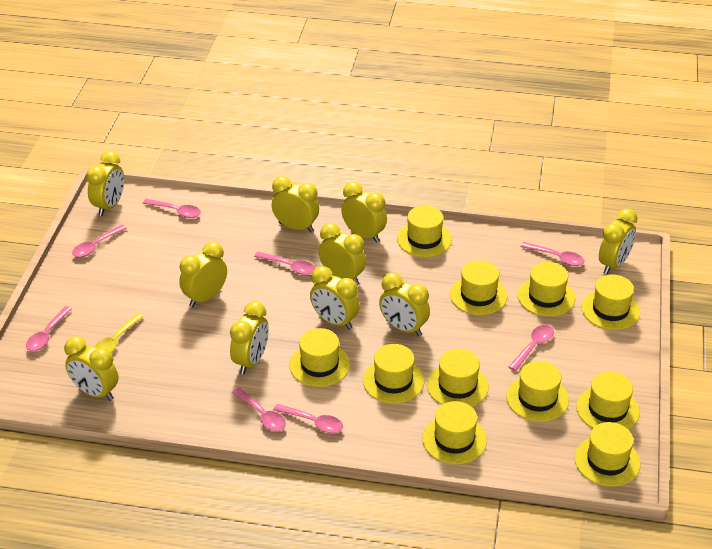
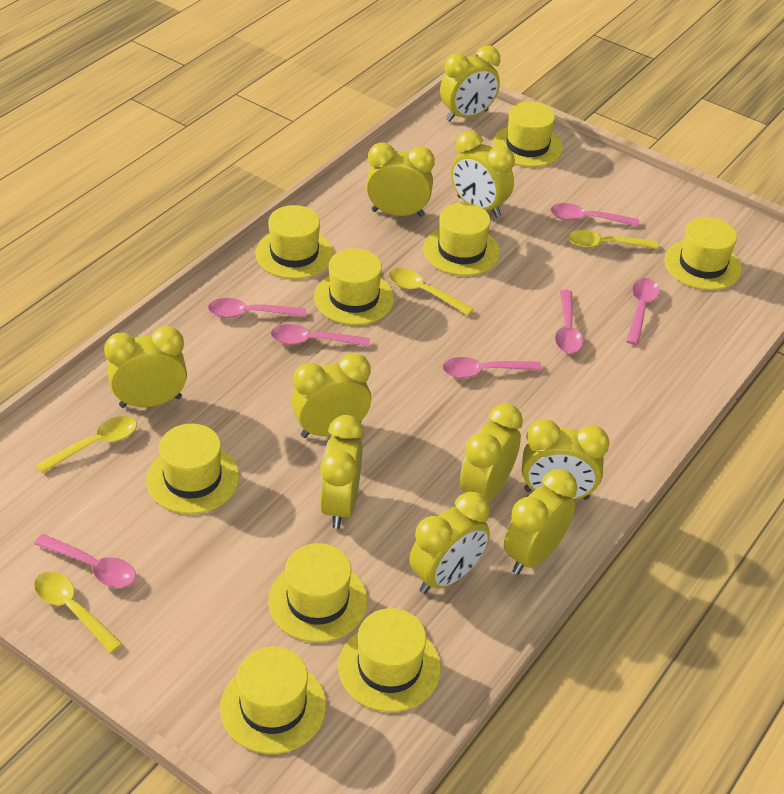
pink spoon: 8 -> 7
yellow hat: 11 -> 9
yellow spoon: 1 -> 4

